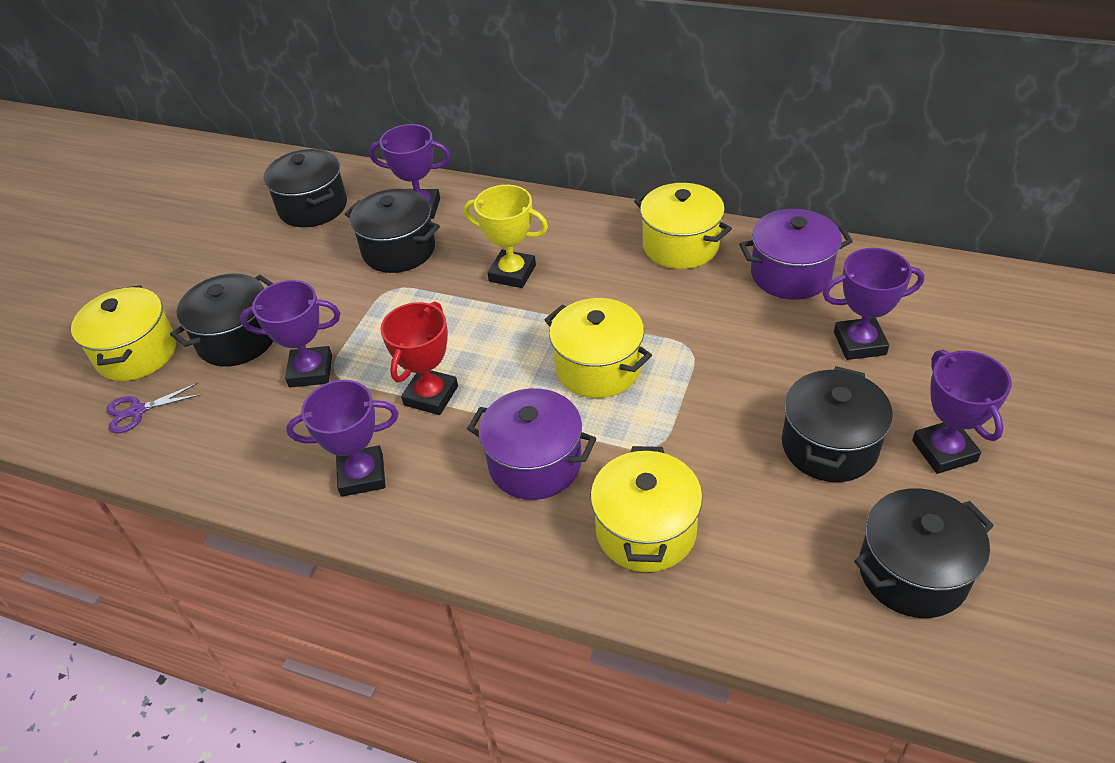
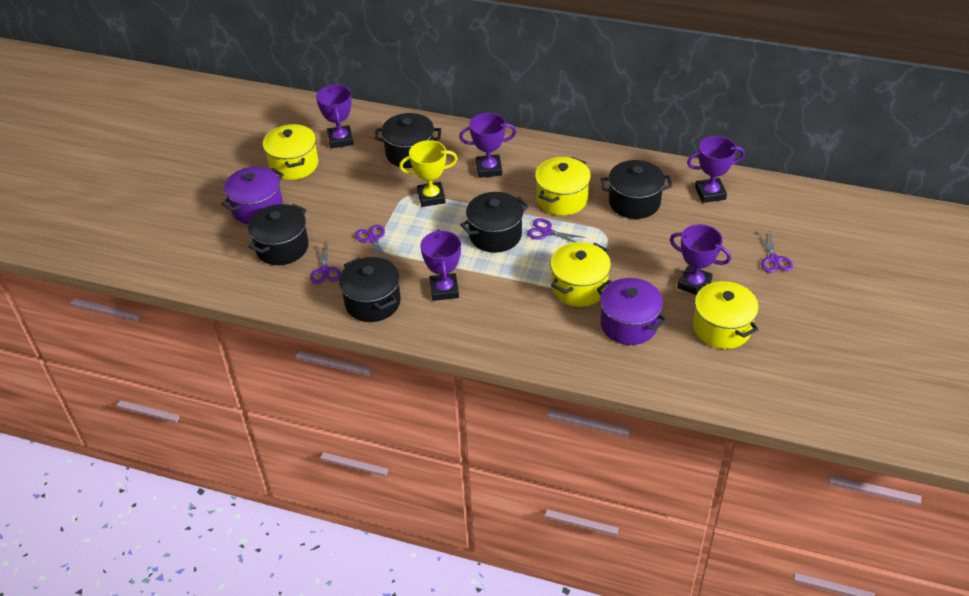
purple scissors: 1 -> 4
red trophy: 1 -> 0

